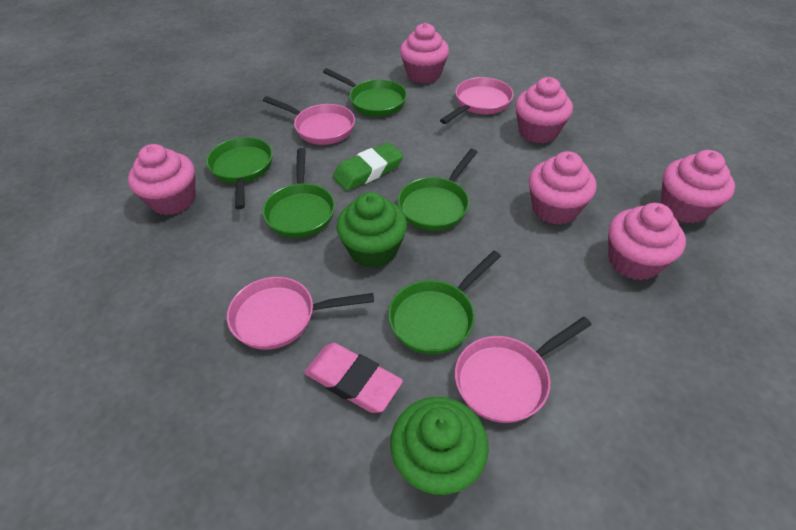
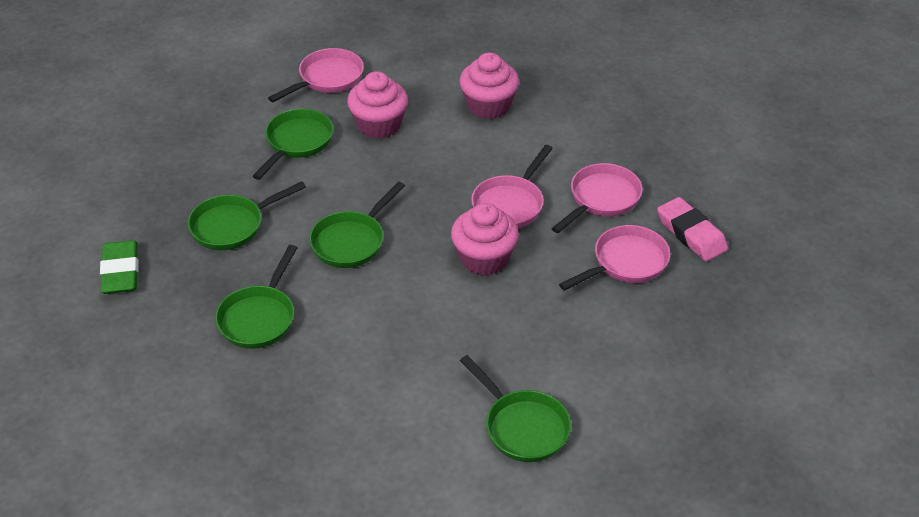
green cupcake: 2 -> 0
pink cupcake: 6 -> 3

